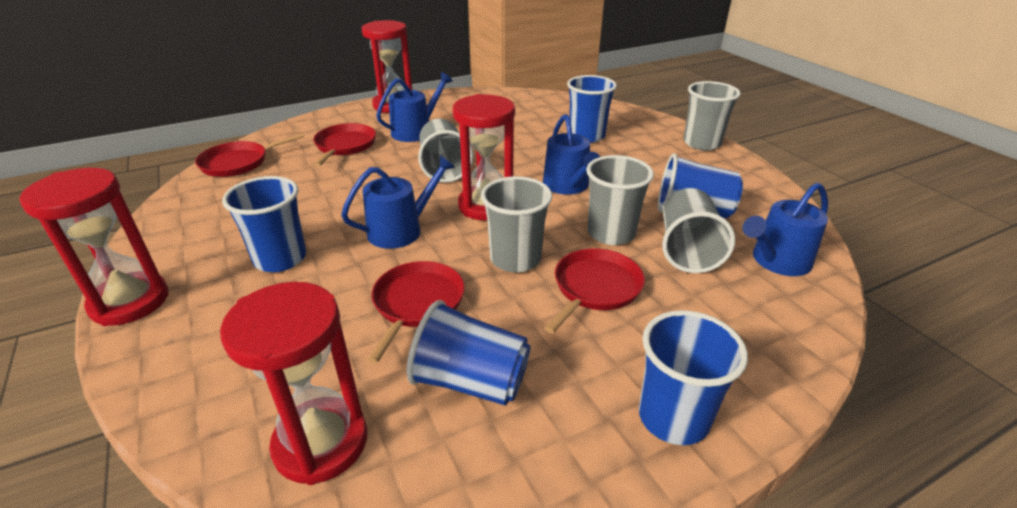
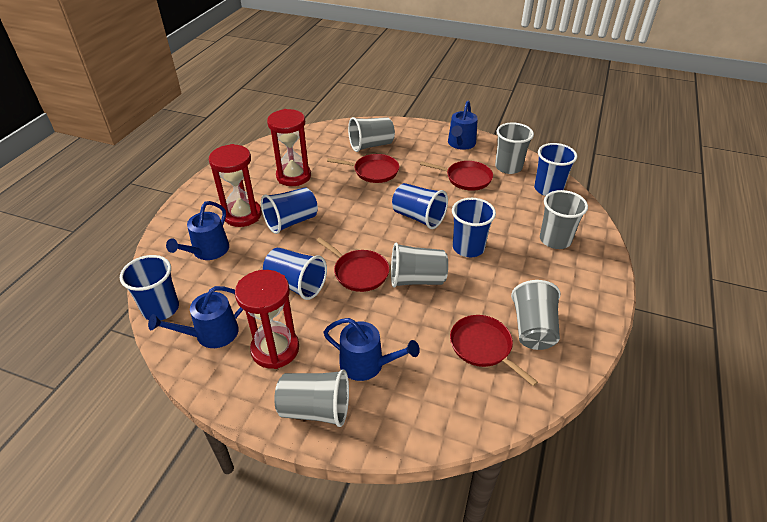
blue cup: 5 -> 6
grey cup: 5 -> 6
red hourglass: 4 -> 3

